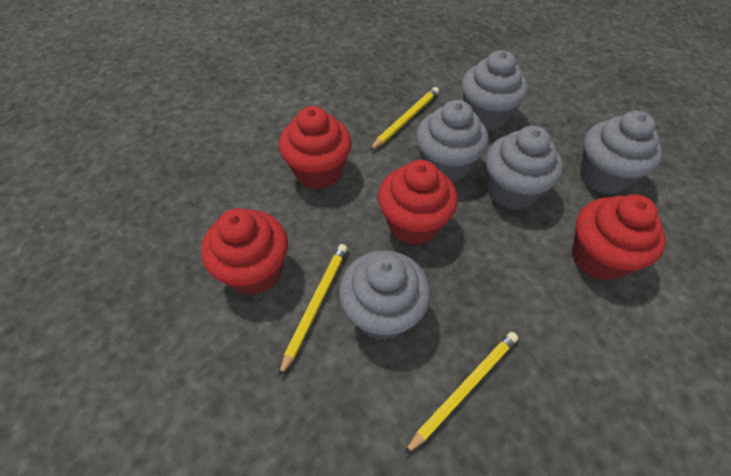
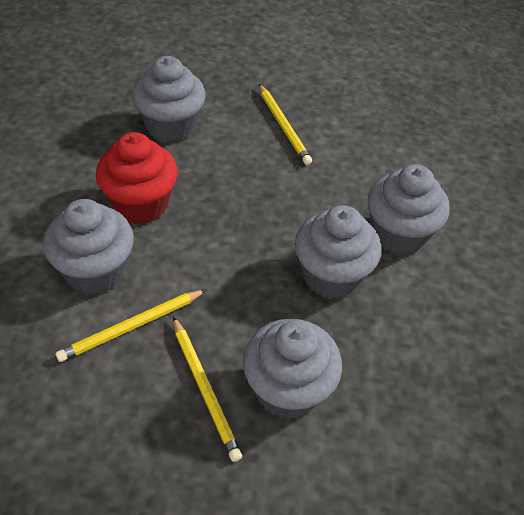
red cupcake: 4 -> 1

